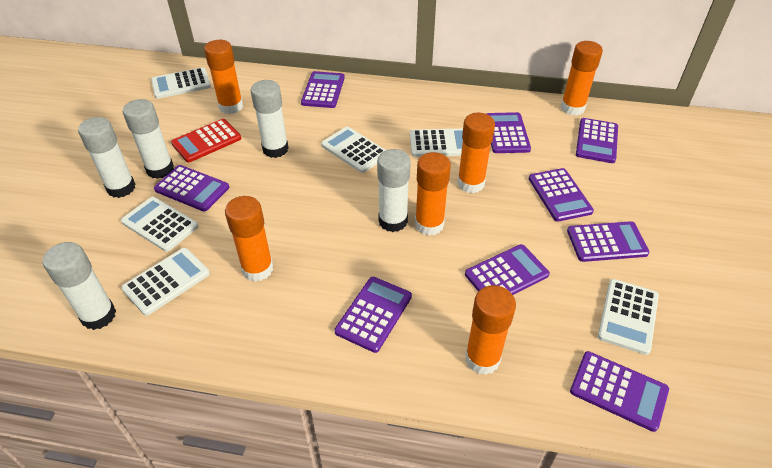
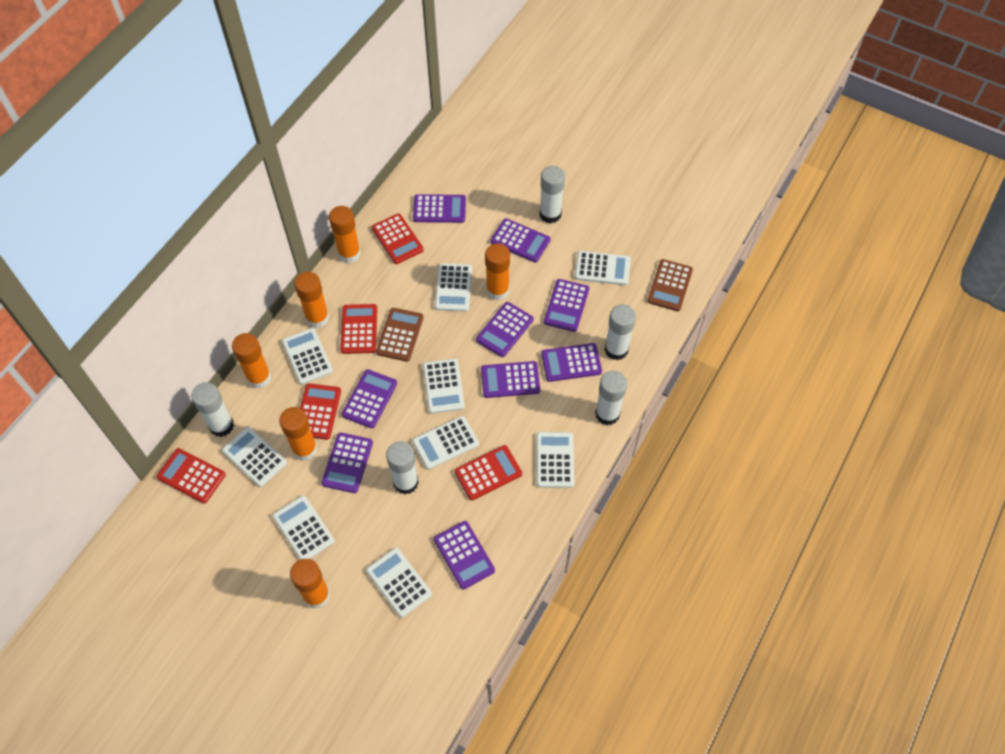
brown calculator: 0 -> 2
red calculator: 1 -> 5
white calculator: 6 -> 9

